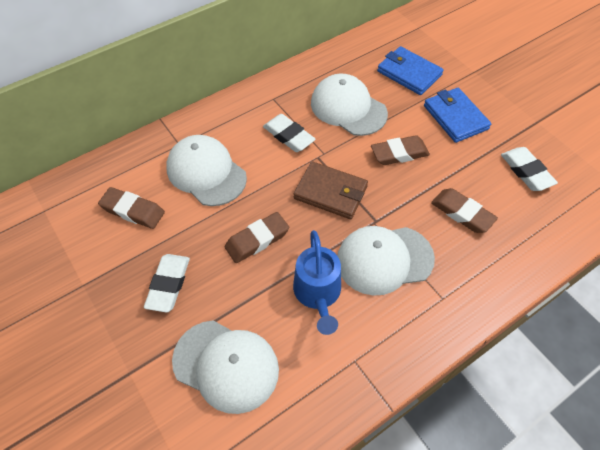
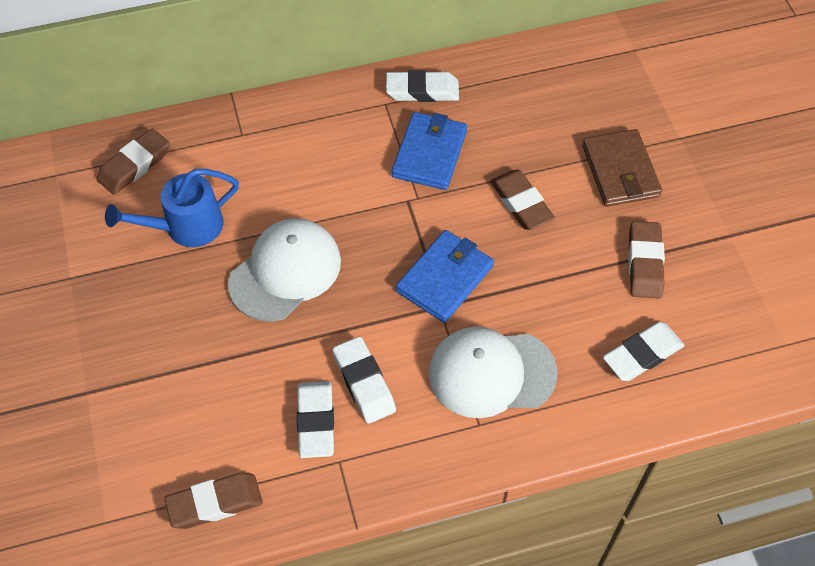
white cap: 4 -> 2
white eraser: 3 -> 4

